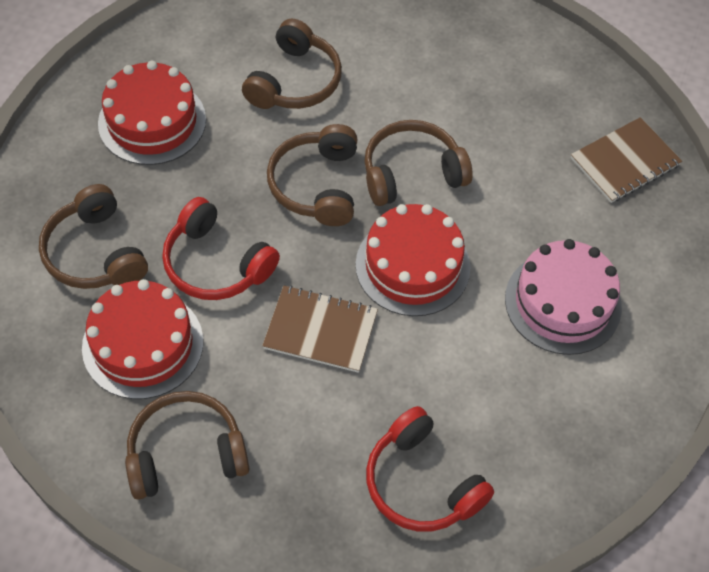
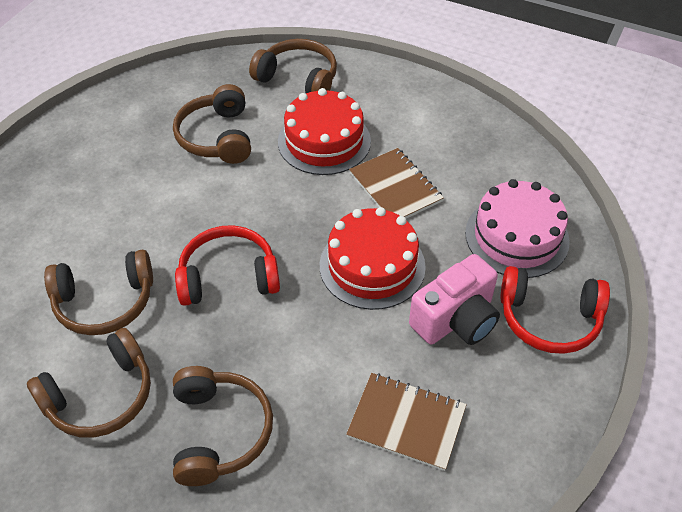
pink camera: 0 -> 1
red cake: 3 -> 2

